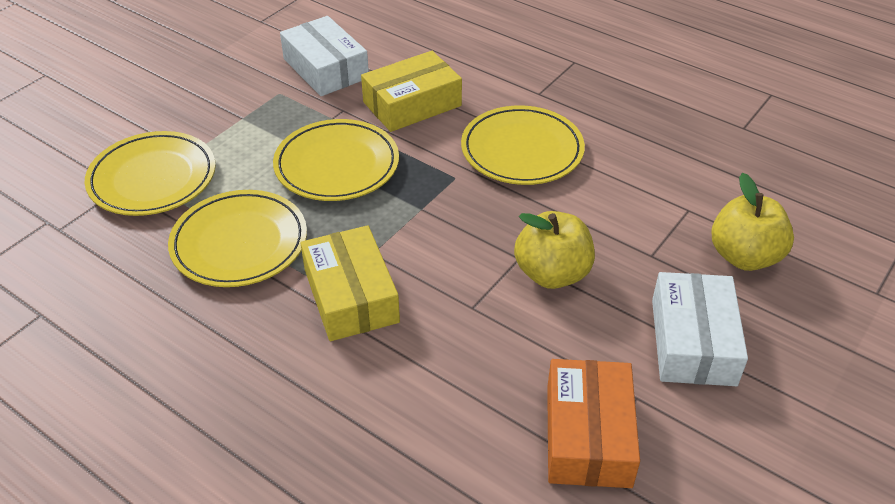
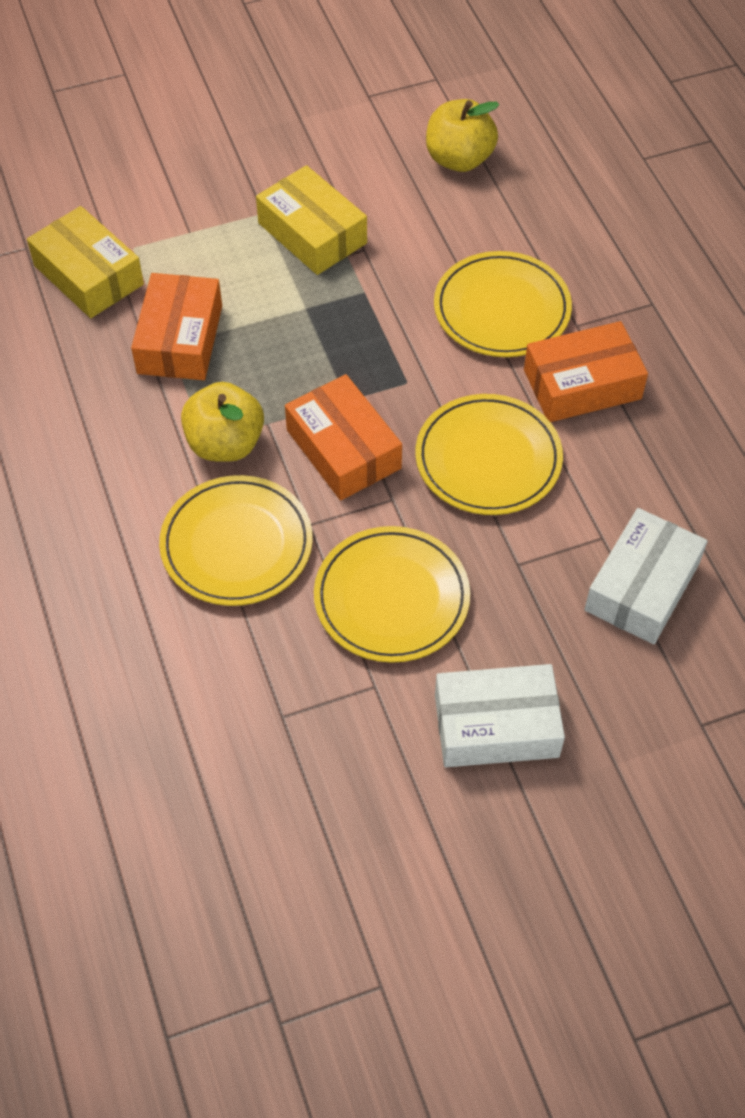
orange box: 1 -> 3

